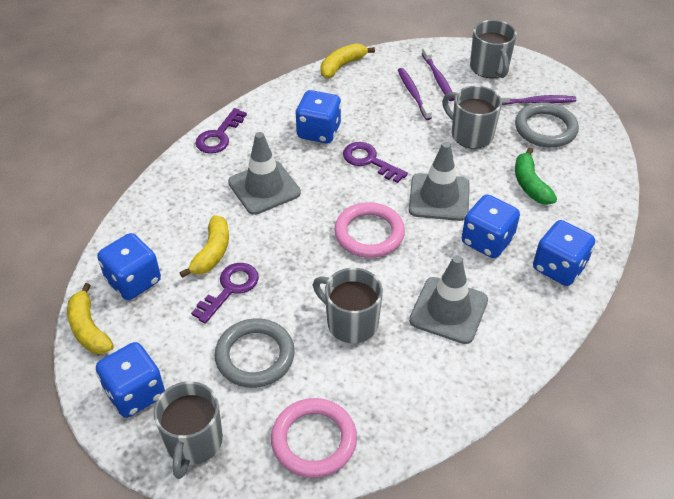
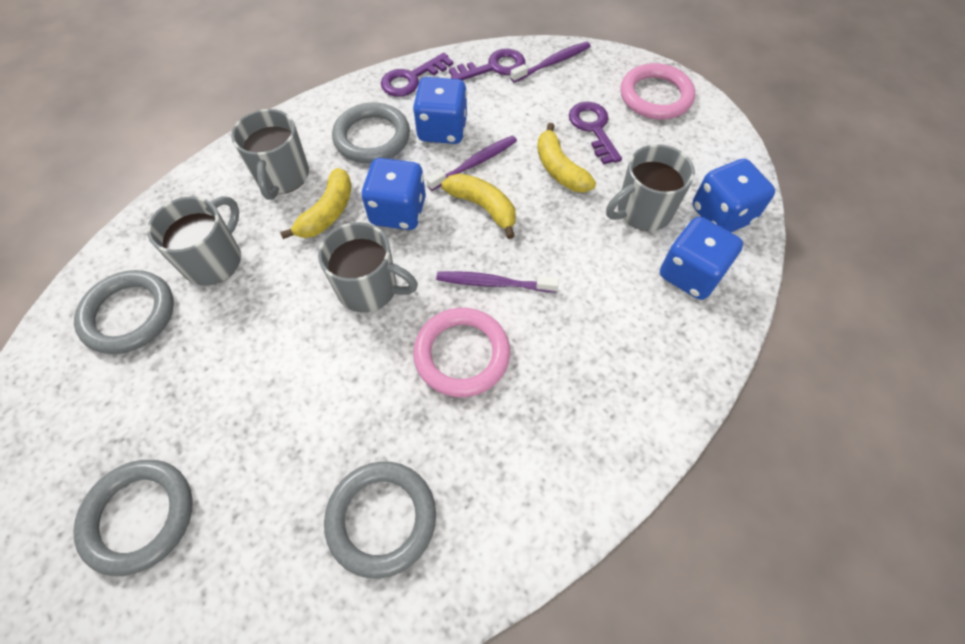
blue dice: 5 -> 4
green banana: 1 -> 0
grey ring: 2 -> 4
grey traffic cone: 3 -> 0

